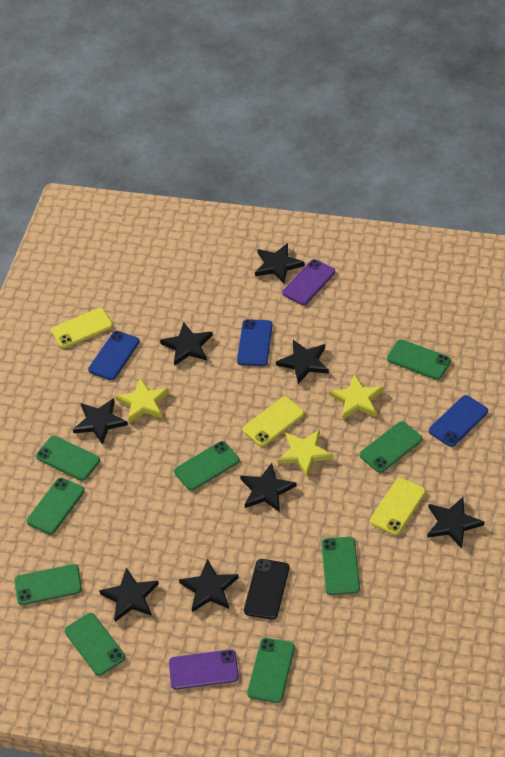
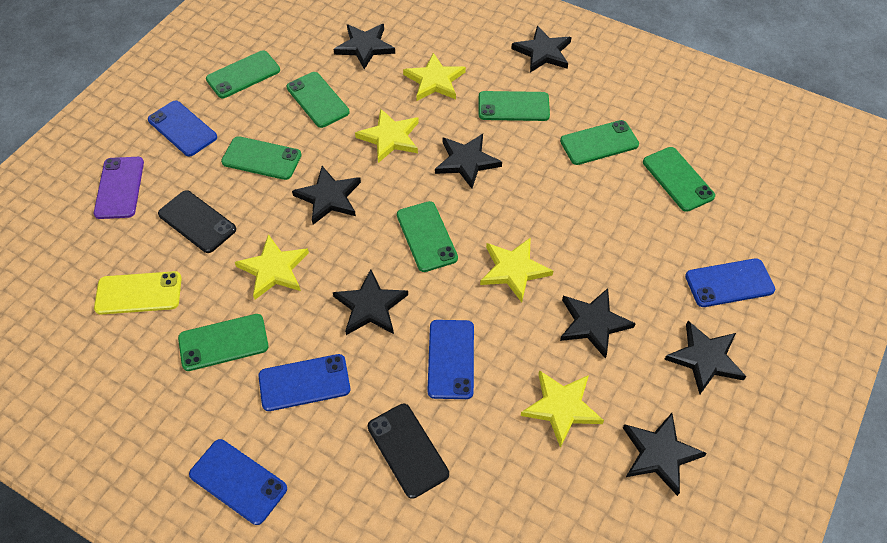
black phone: 1 -> 2
blue phone: 3 -> 5
green phone: 9 -> 8
purple phone: 2 -> 1
yellow phone: 3 -> 1
yellow star: 3 -> 5

